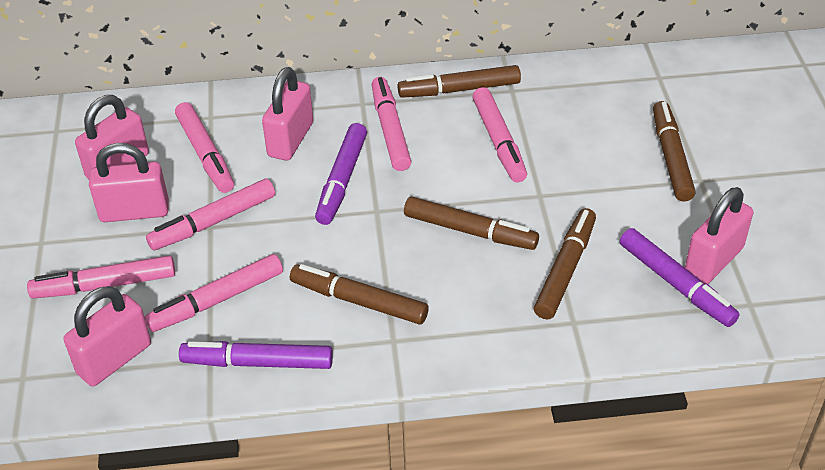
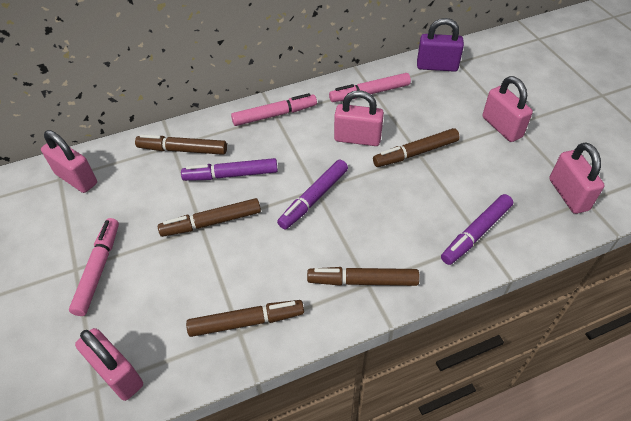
pink marker: 6 -> 3
purple padlock: 0 -> 1

